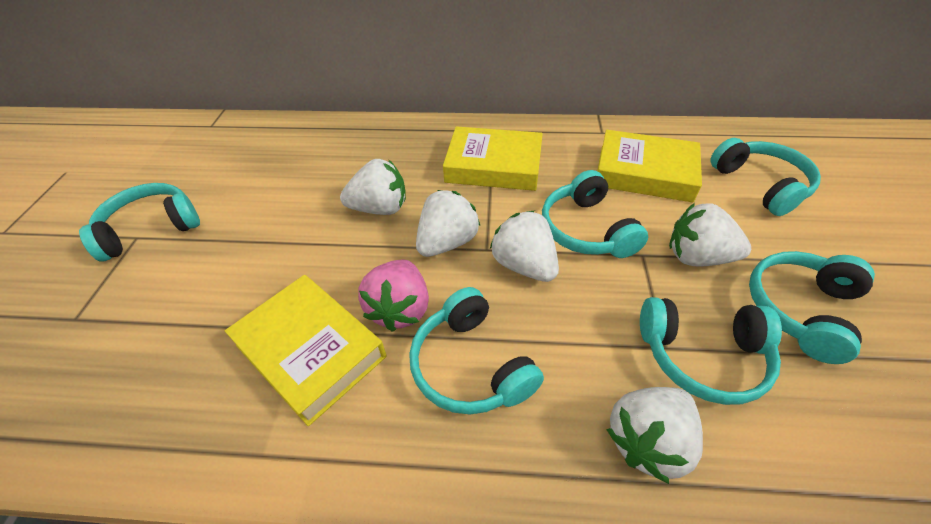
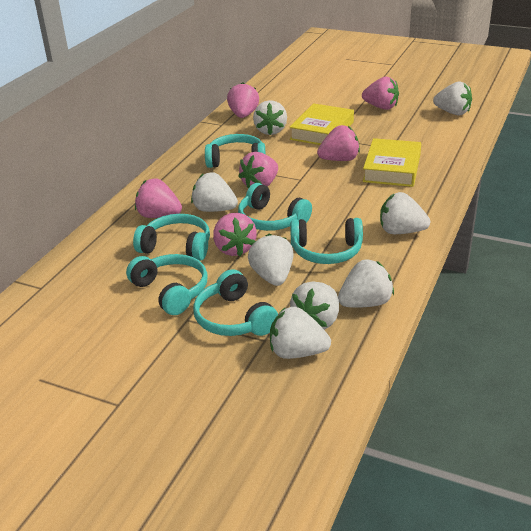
pink strawberry: 1 -> 6
white strawberry: 5 -> 8
yellow book: 3 -> 2

